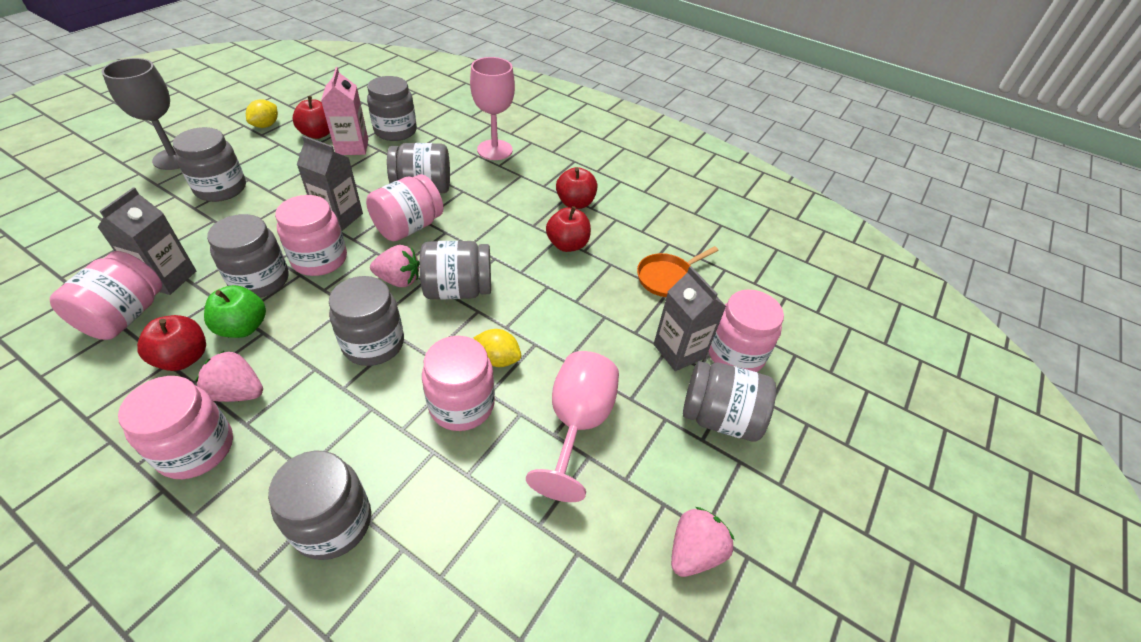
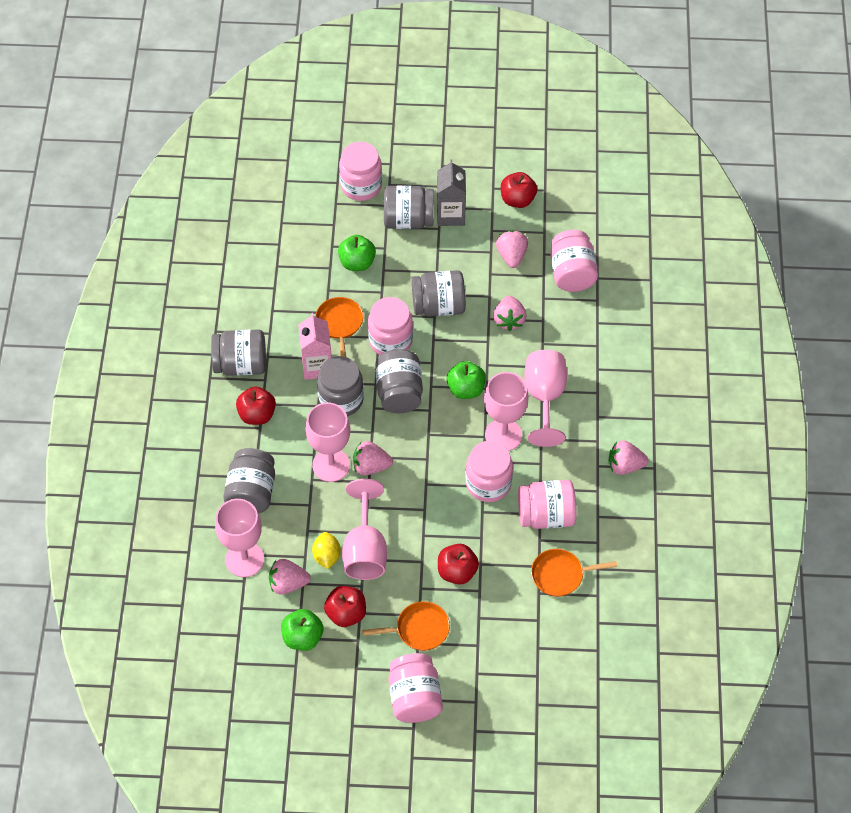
green apple: 1 -> 3
grey carton: 3 -> 1
grey goblet: 1 -> 0
grey jar: 8 -> 6
orange pan: 1 -> 3
pink goblet: 2 -> 5
pink strawberry: 3 -> 5
yellow lemon: 2 -> 1

